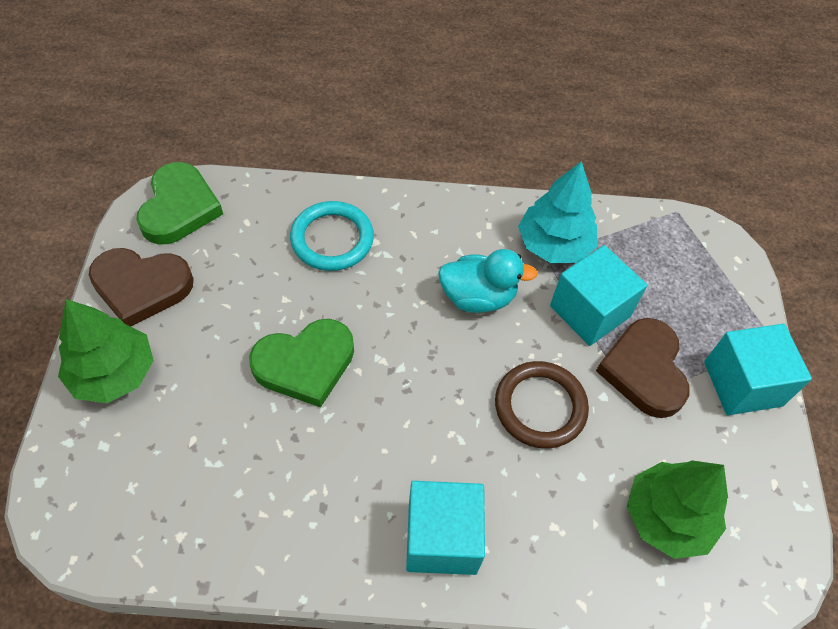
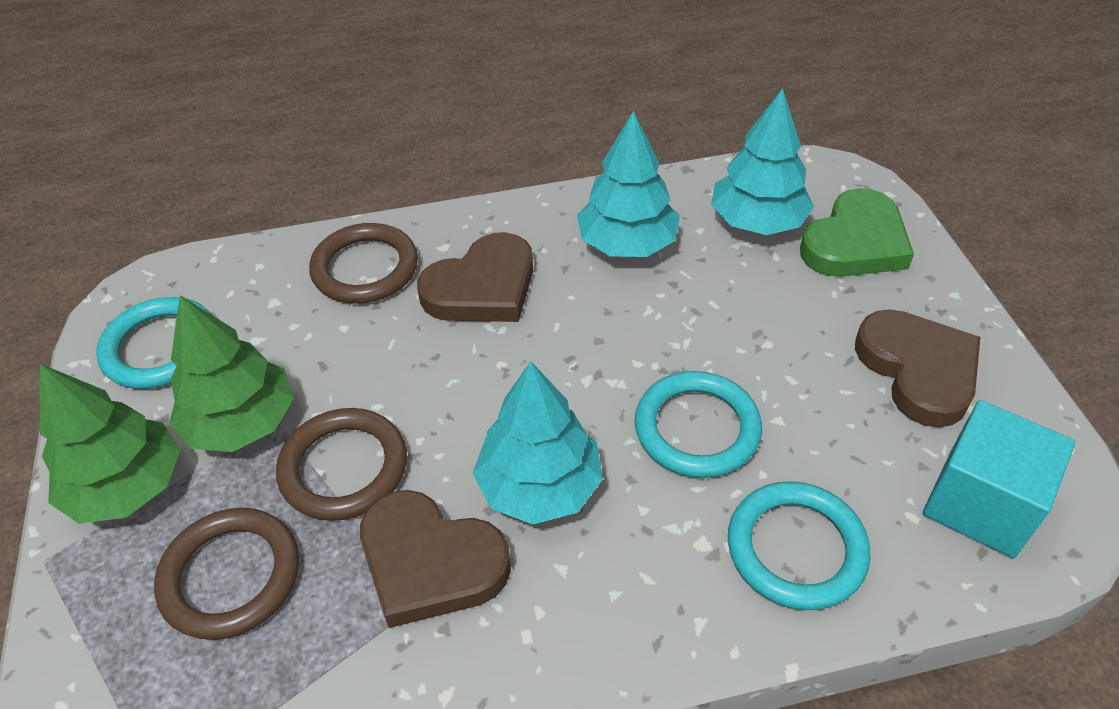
brown heart: 2 -> 3
brown ring: 1 -> 3
green heart: 2 -> 1
turquoise cube: 3 -> 1
turquoise duck: 1 -> 0
turquoise ring: 1 -> 3
turquoise tree: 1 -> 3

